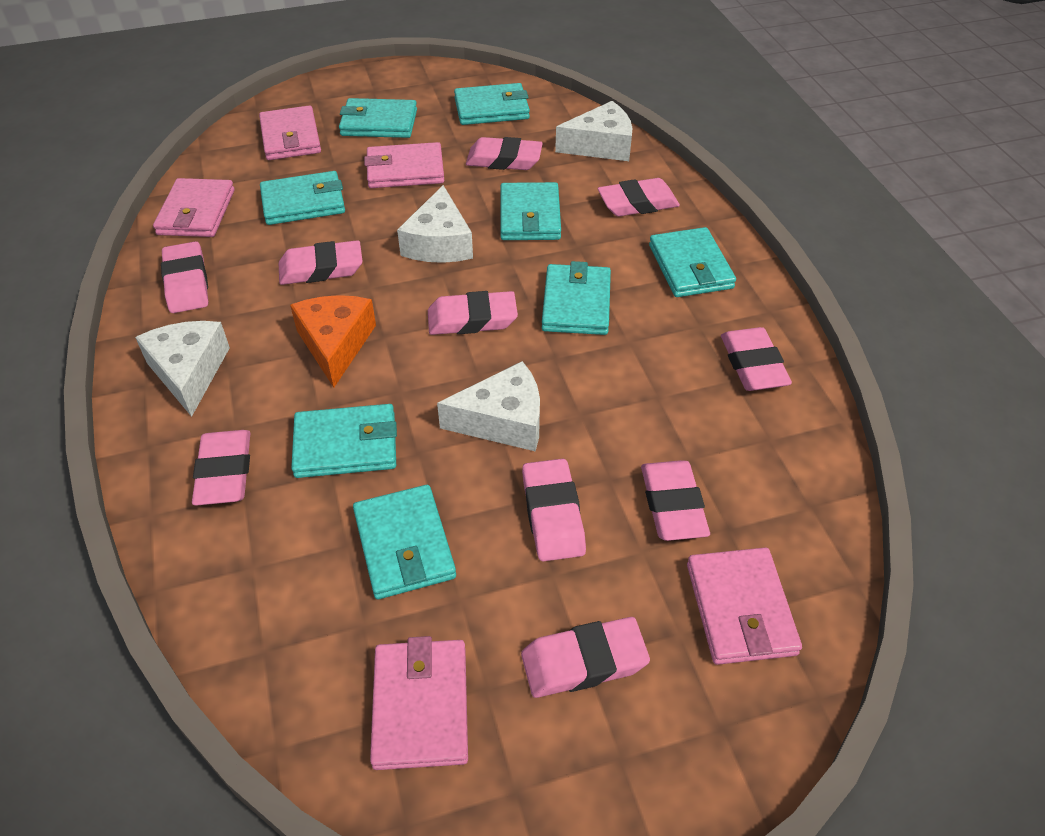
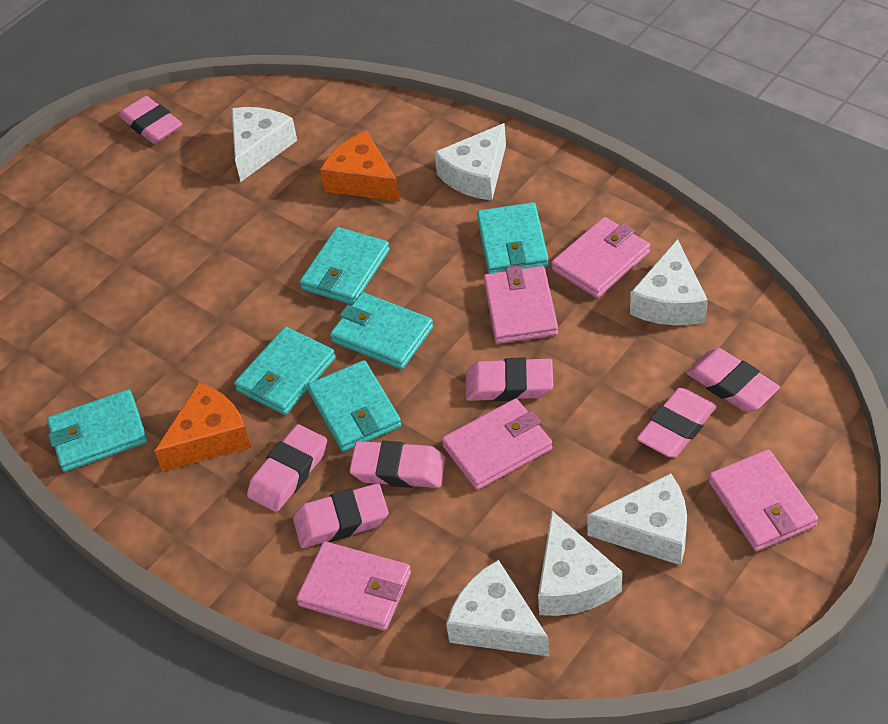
orange cheese: 1 -> 2
pink eraser: 10 -> 7
turquoise wallet: 8 -> 6
white cheese: 4 -> 6

